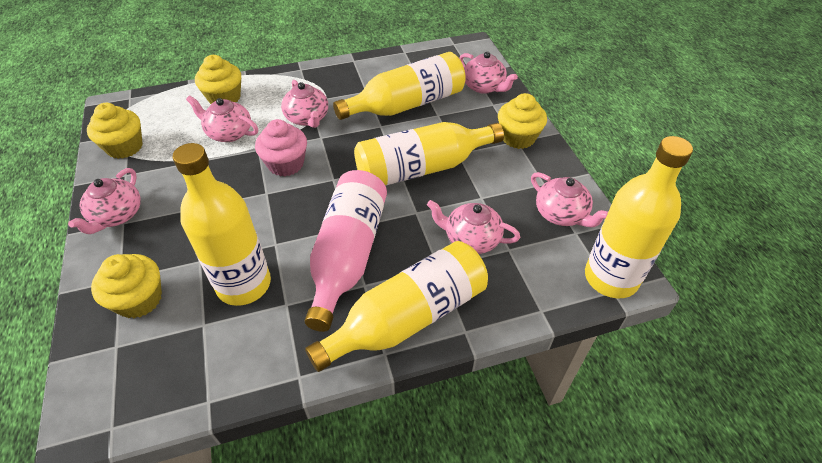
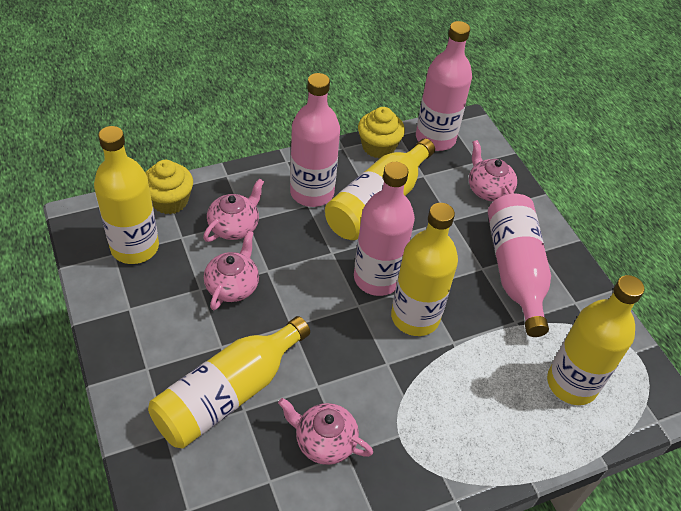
pink bottle: 1 -> 4
pink cupcake: 1 -> 0
pink teapot: 6 -> 4
yellow cupcake: 4 -> 2

